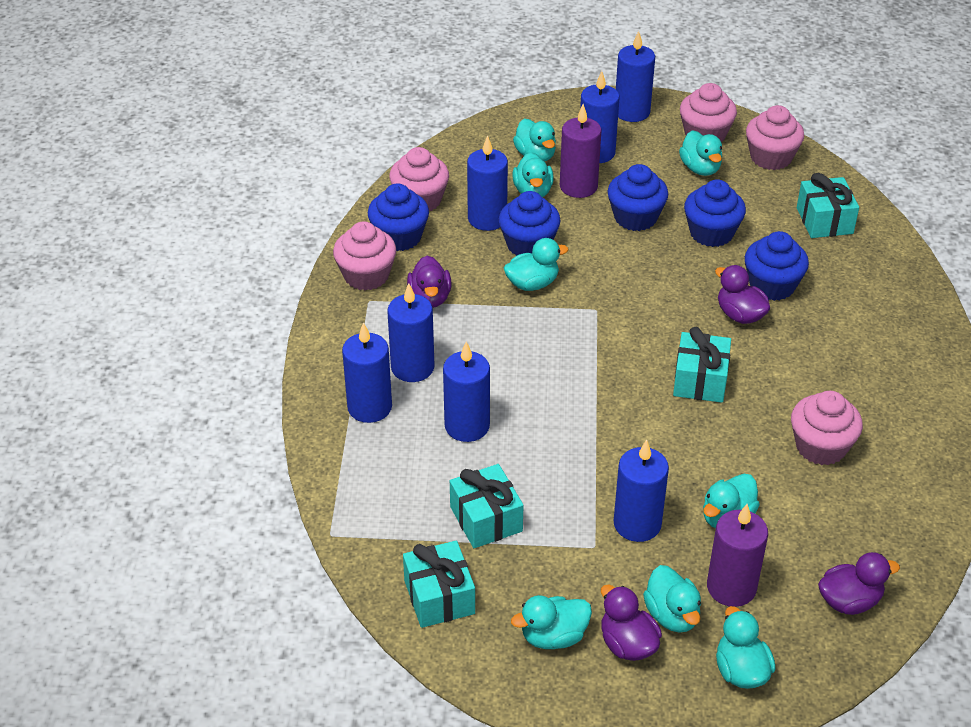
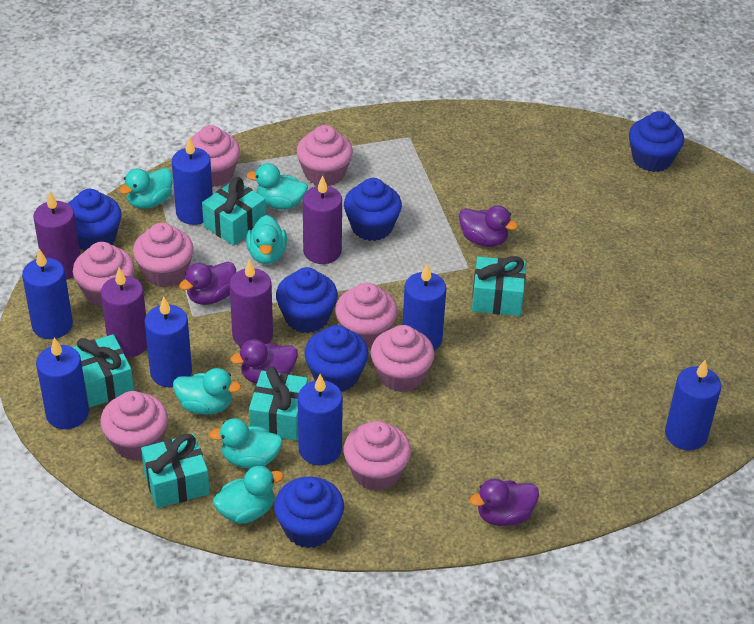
blue cupcake: 5 -> 6
pink cupcake: 5 -> 8
purple candle: 2 -> 4
turquoise duck: 8 -> 6
turquoise gift: 4 -> 5

